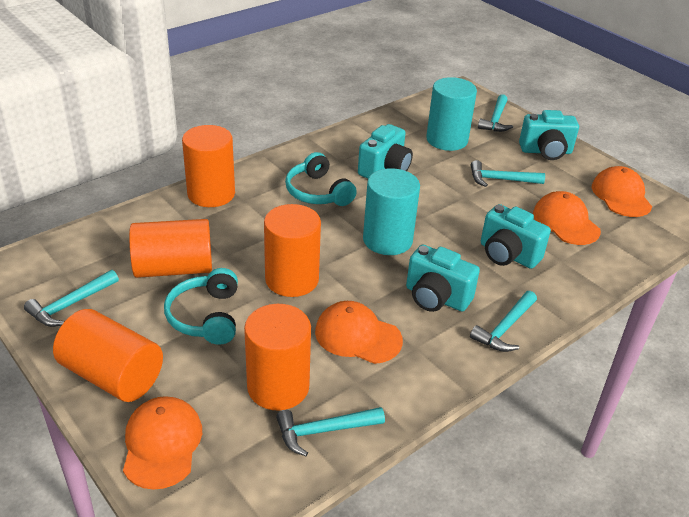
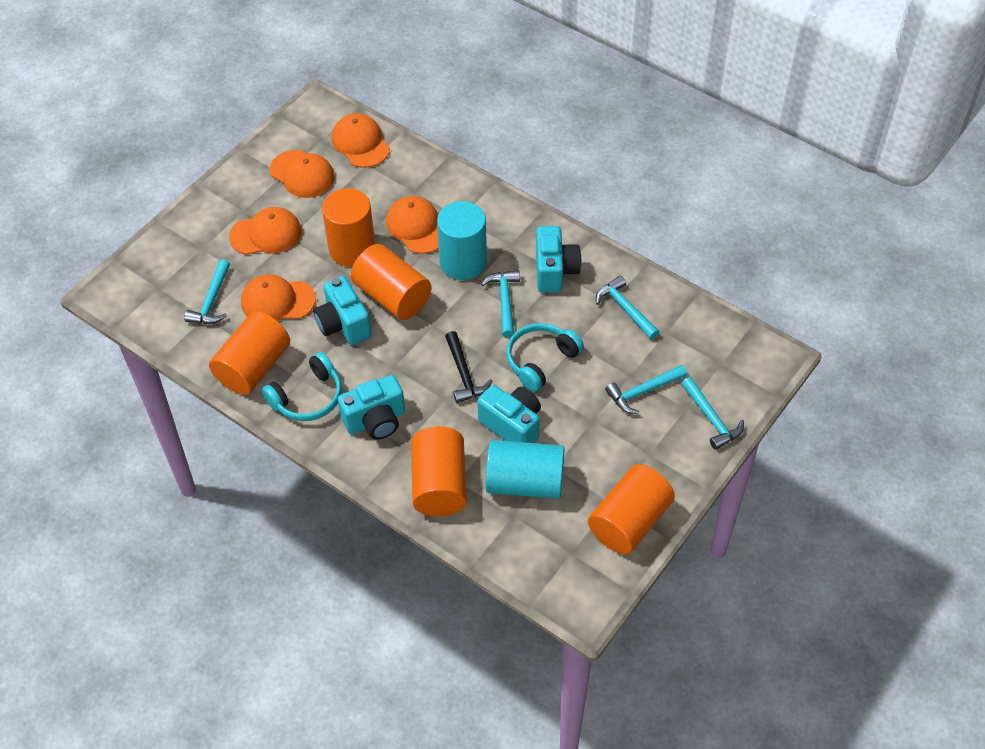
black hammer: 0 -> 1
orange cap: 4 -> 5

